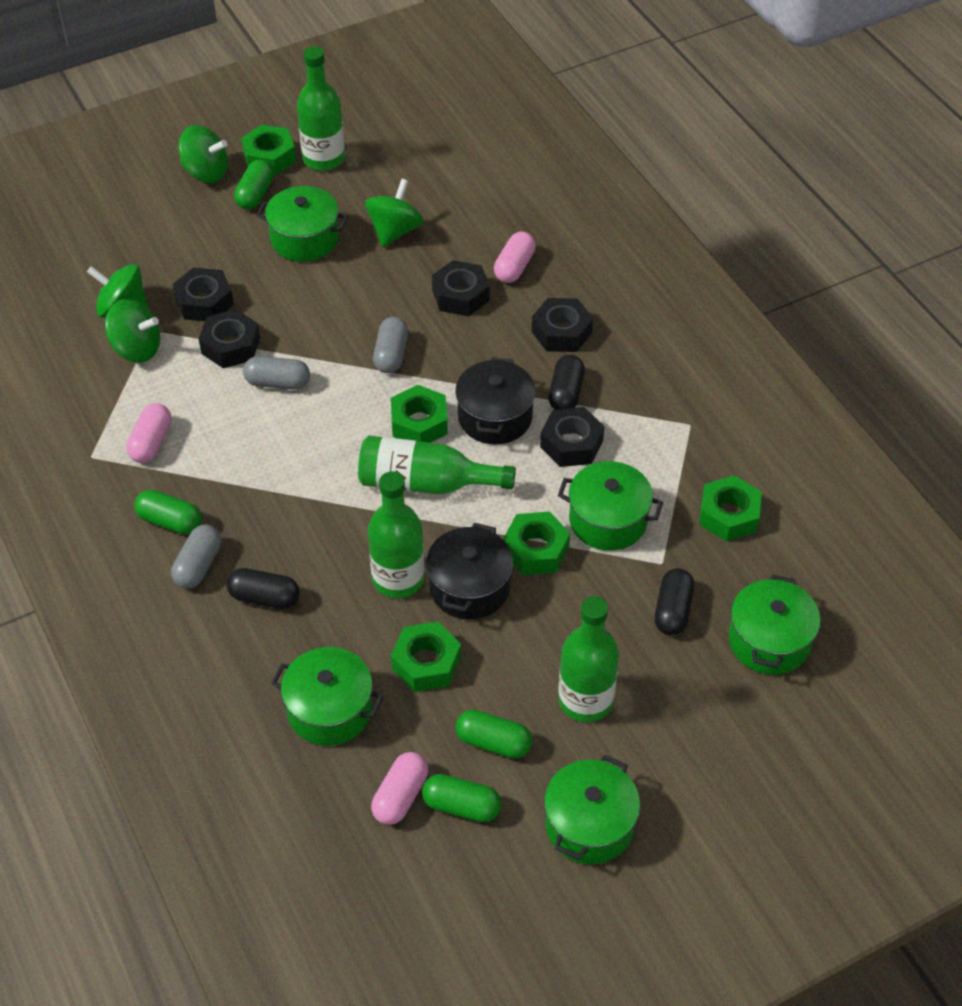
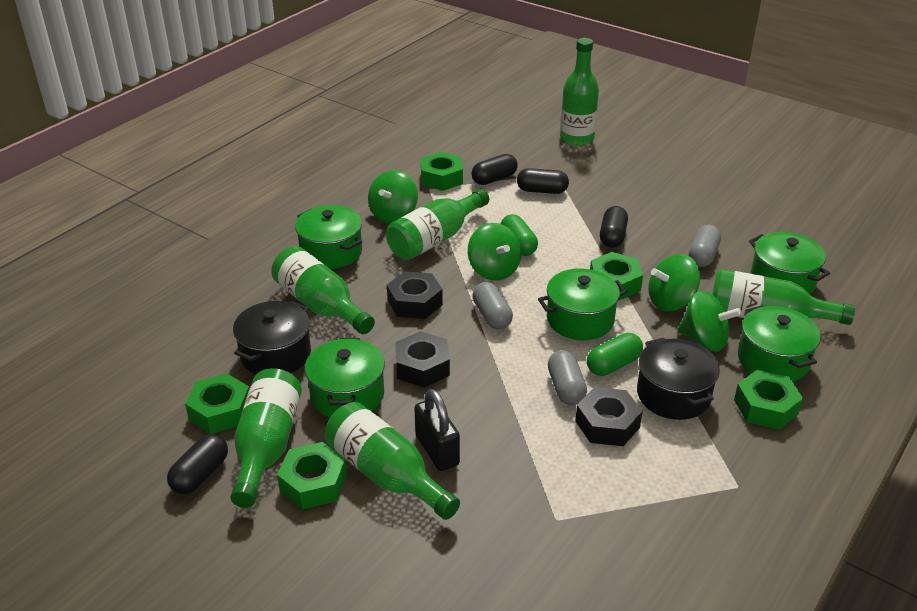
black capsule: 3 -> 4
black nut: 5 -> 3
black padlock: 0 -> 1
green bottle: 4 -> 6
green capsule: 4 -> 2
pink capsule: 3 -> 0

